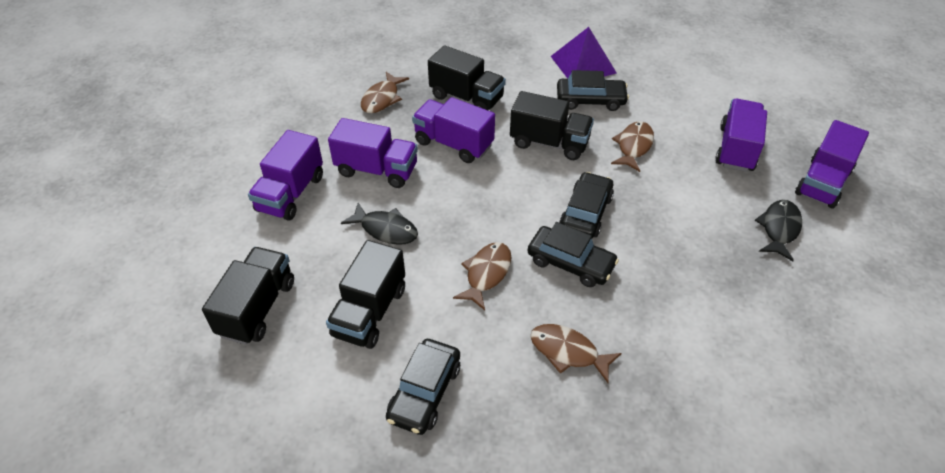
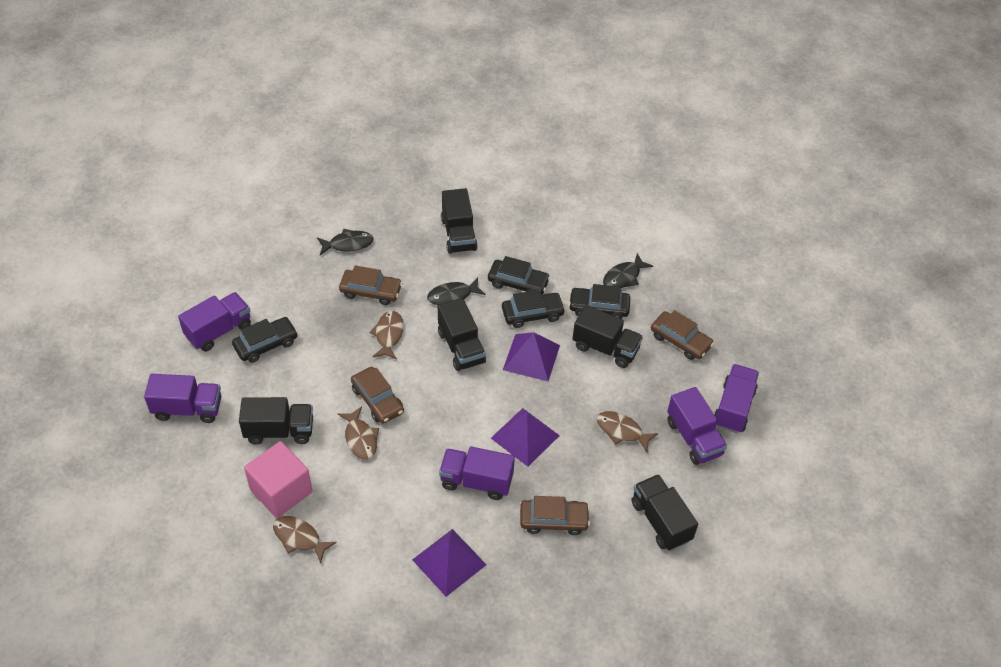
black fish: 2 -> 3
black truck: 4 -> 5
brown car: 0 -> 4
pink cube: 0 -> 1
purple pyramid: 1 -> 3

